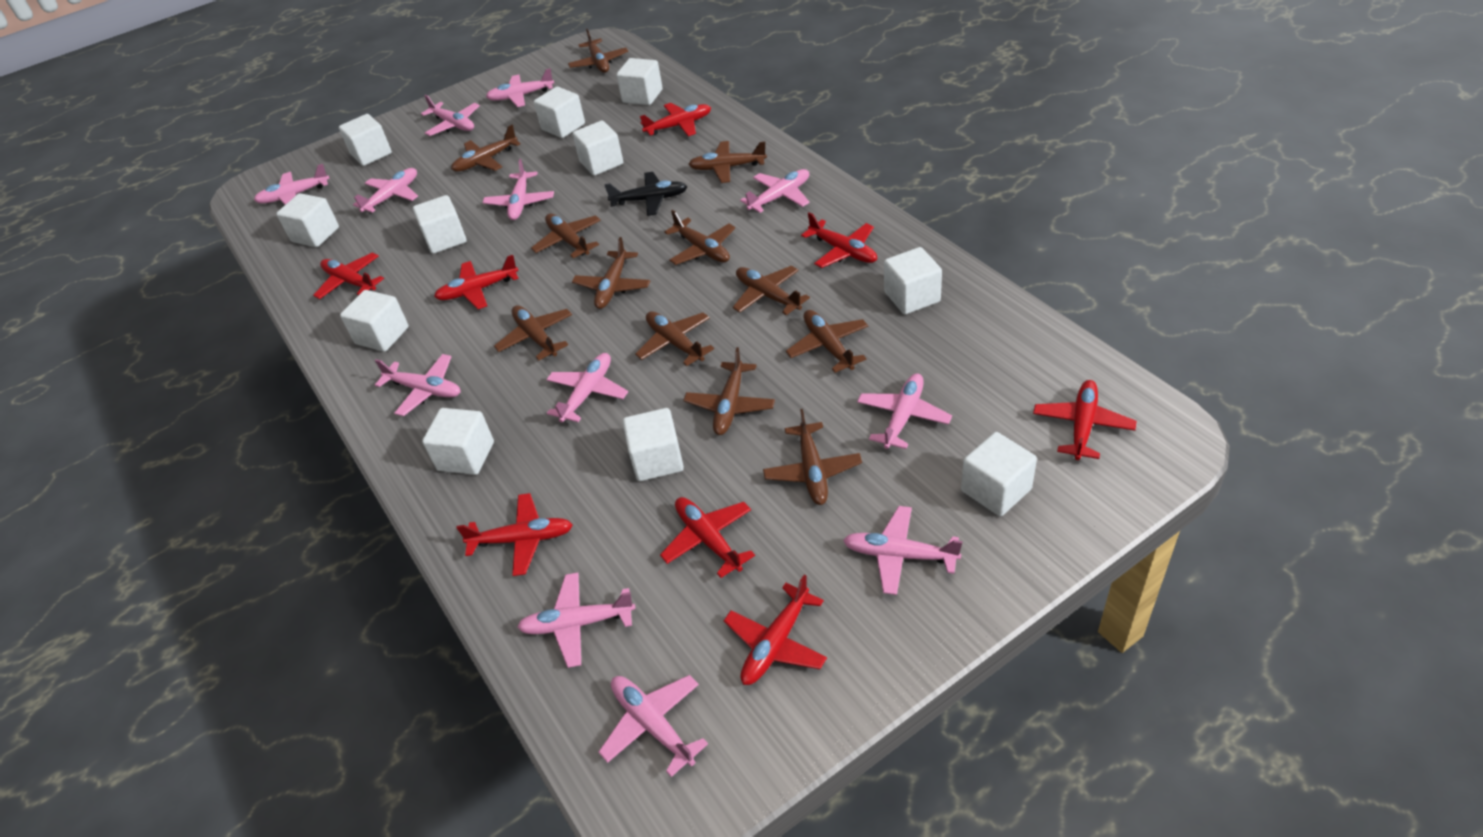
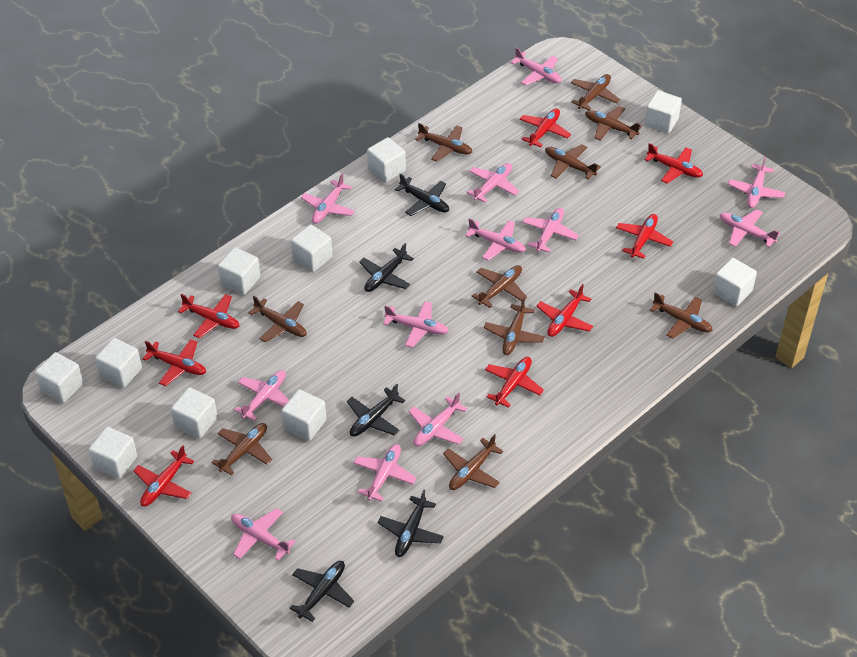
black plane: 1 -> 5
brown plane: 12 -> 10
white cube: 11 -> 10

